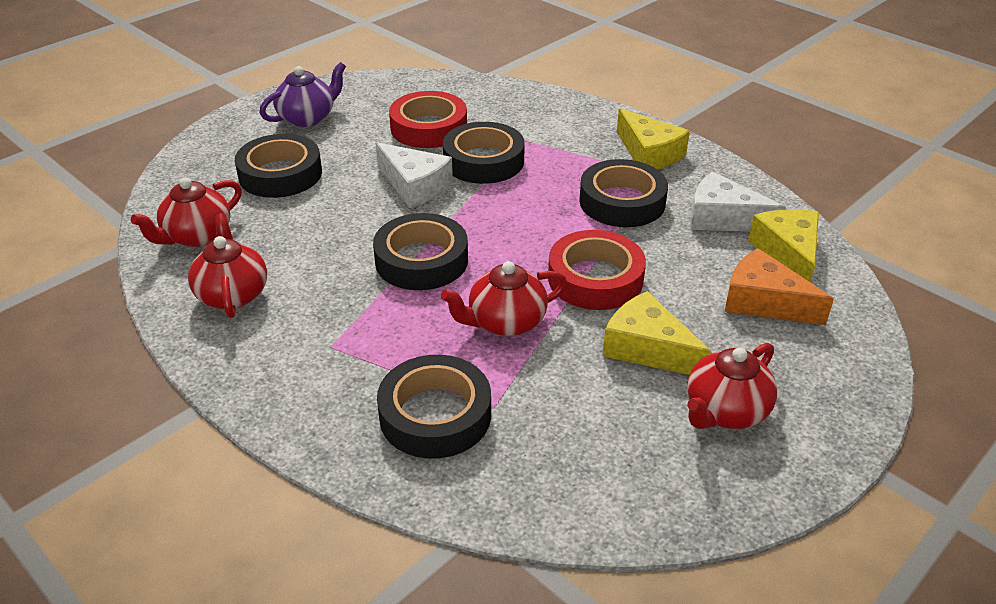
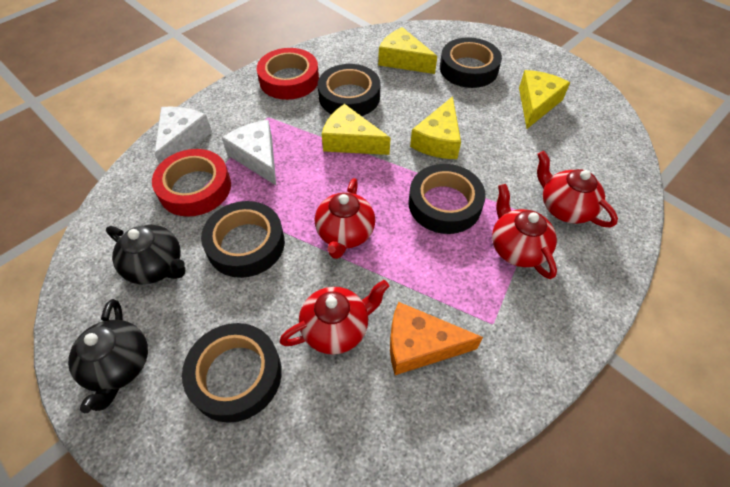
black teapot: 0 -> 2
purple teapot: 1 -> 0
yellow cheese: 3 -> 4

